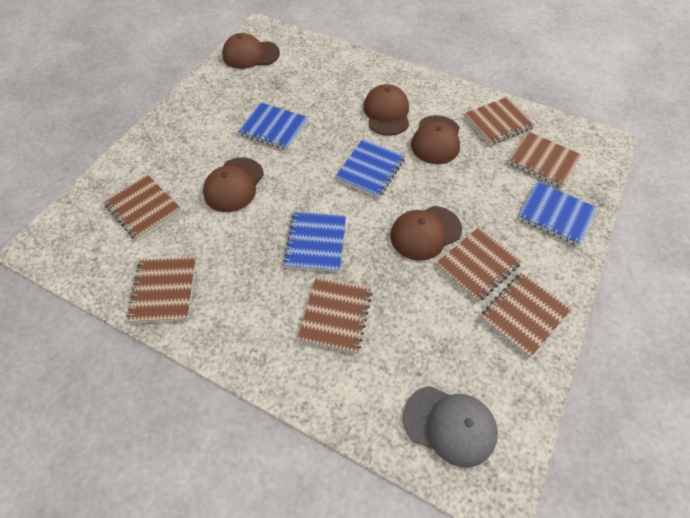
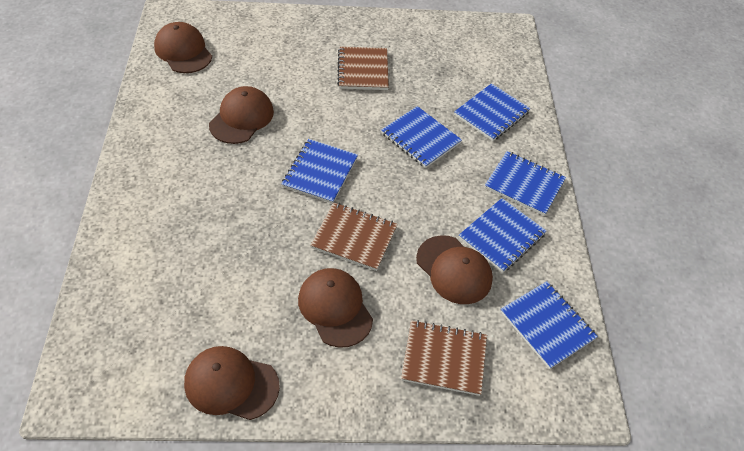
blue notebook: 4 -> 6
brown notebook: 7 -> 3
grey cap: 1 -> 0

